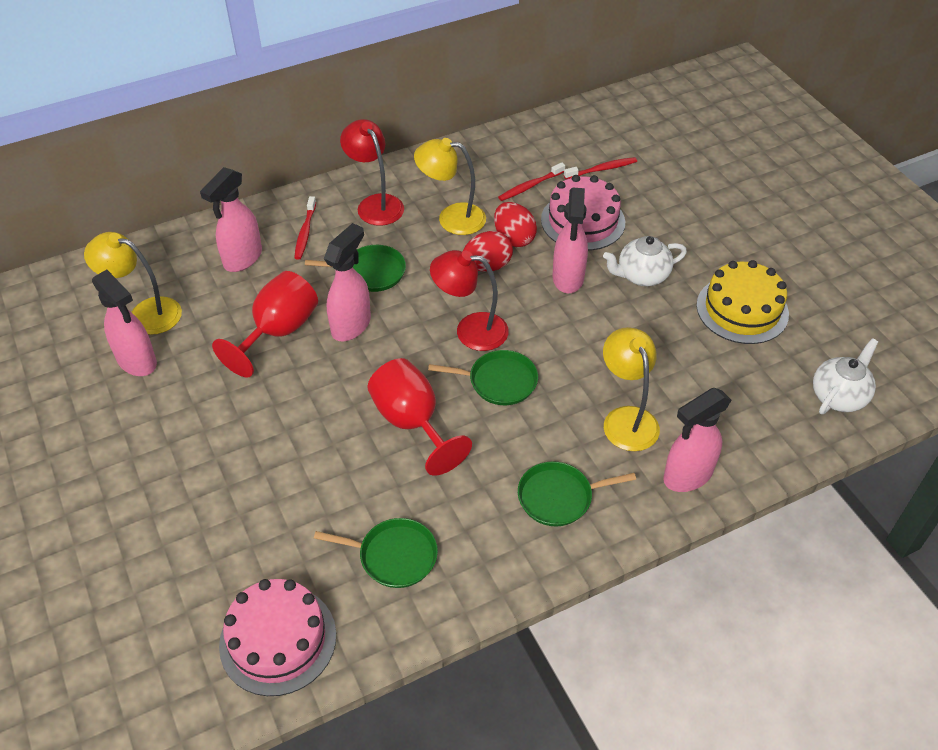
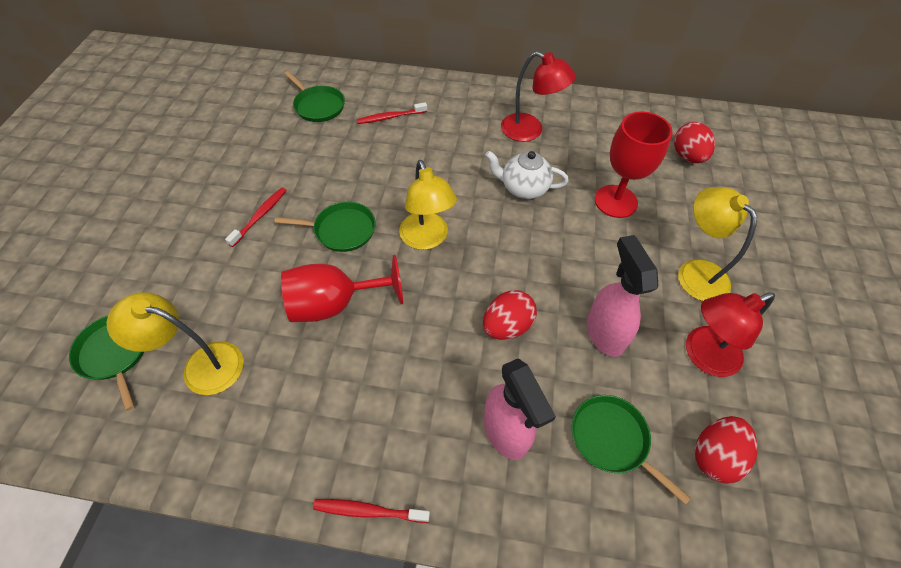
pink cake: 2 -> 0
pink spray bottle: 5 -> 2
red egg: 2 -> 3
white teapot: 2 -> 1
yellow cake: 1 -> 0

